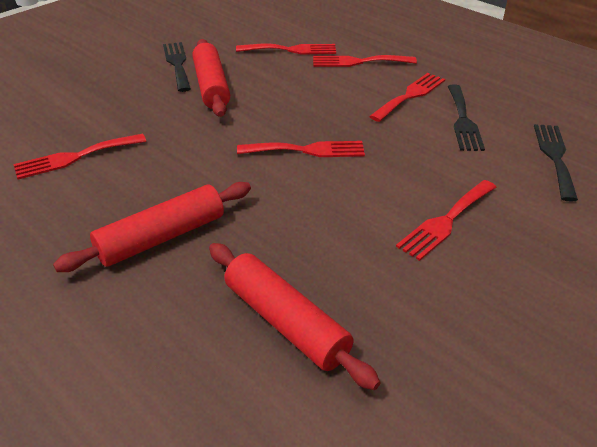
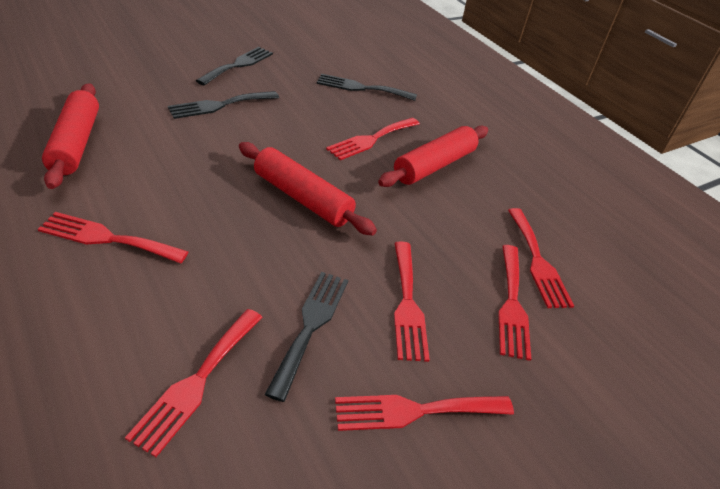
black fork: 3 -> 4
red fork: 6 -> 7

